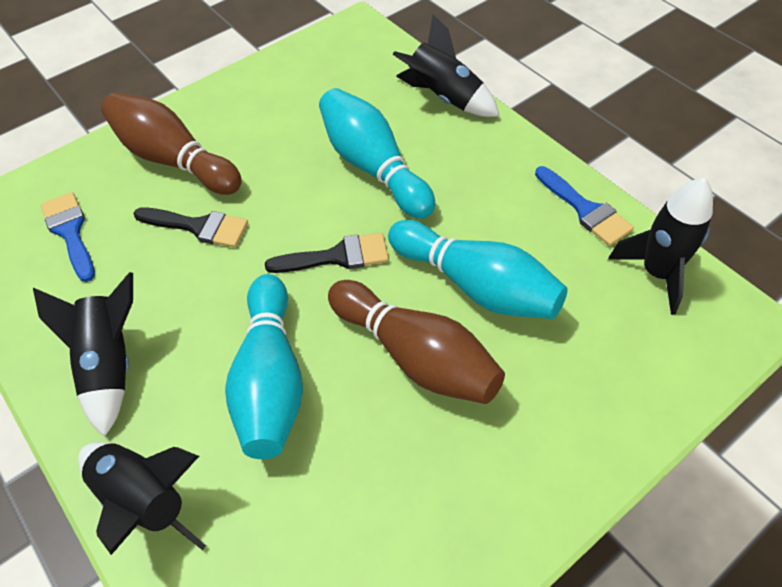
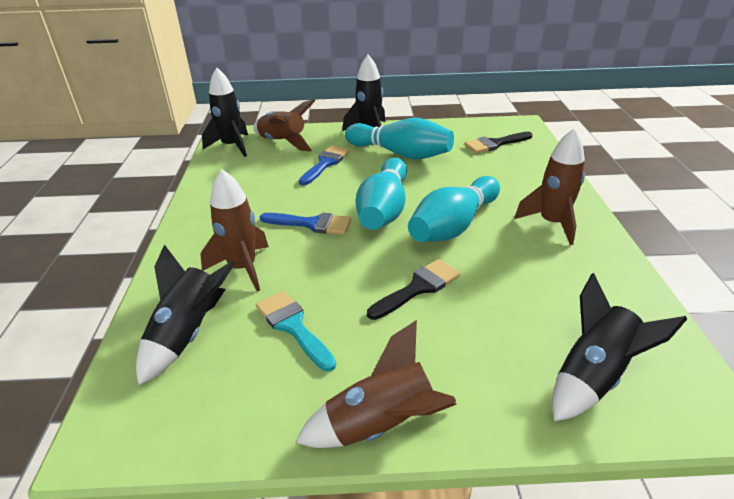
brown bowling pin: 2 -> 0
brown rocket: 0 -> 4
turquoise brush: 0 -> 1

